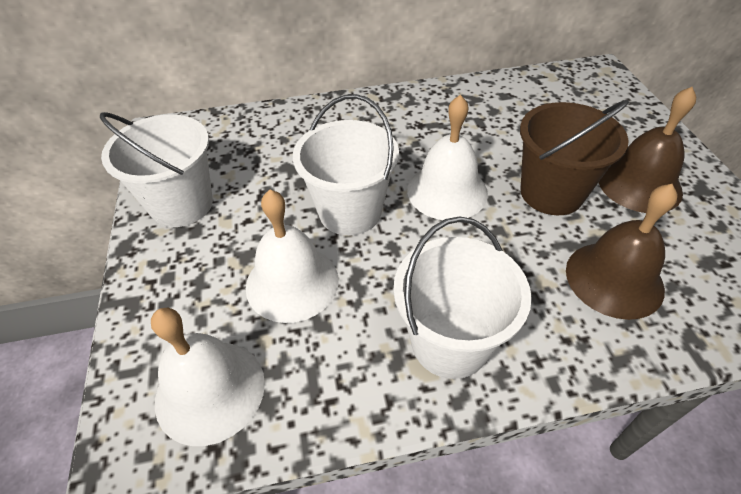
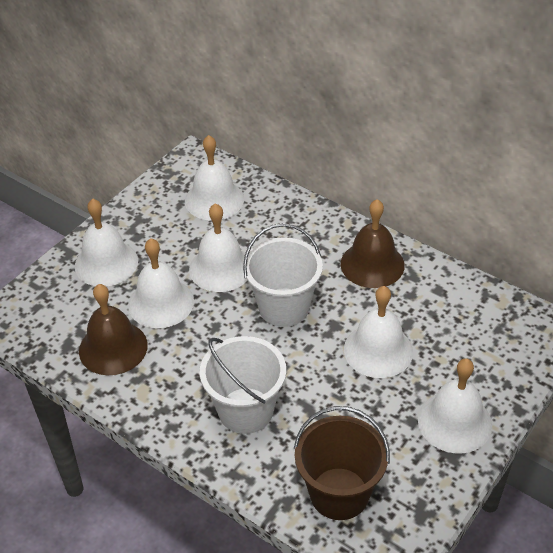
white bell: 3 -> 6
white bucket: 3 -> 2

